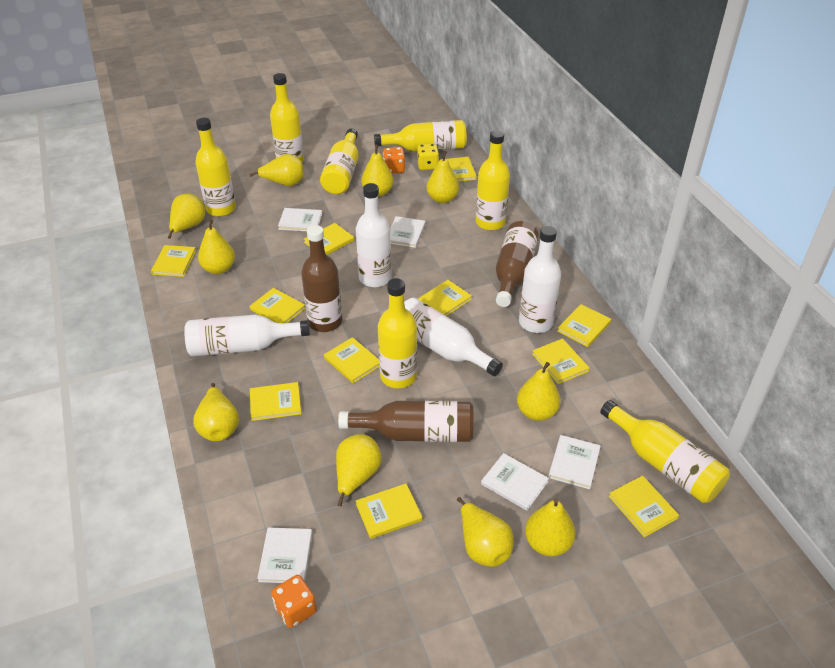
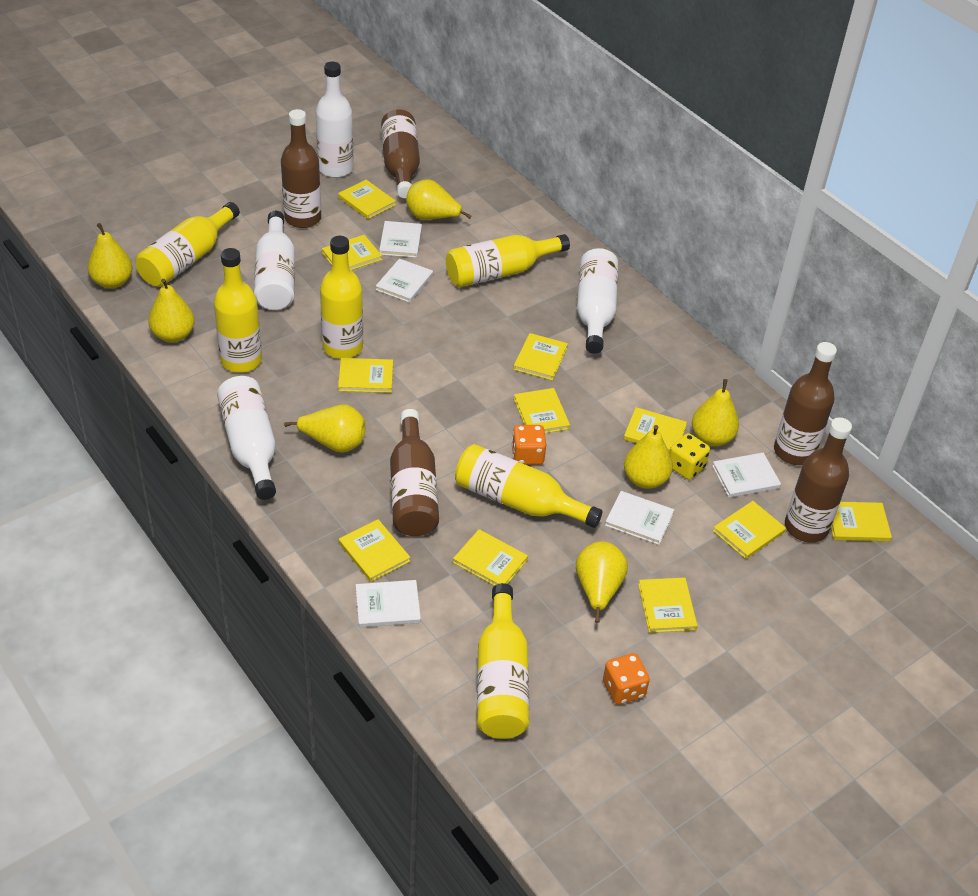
brown bottle: 3 -> 5
yellow bottle: 7 -> 6
yellow pear: 10 -> 7

